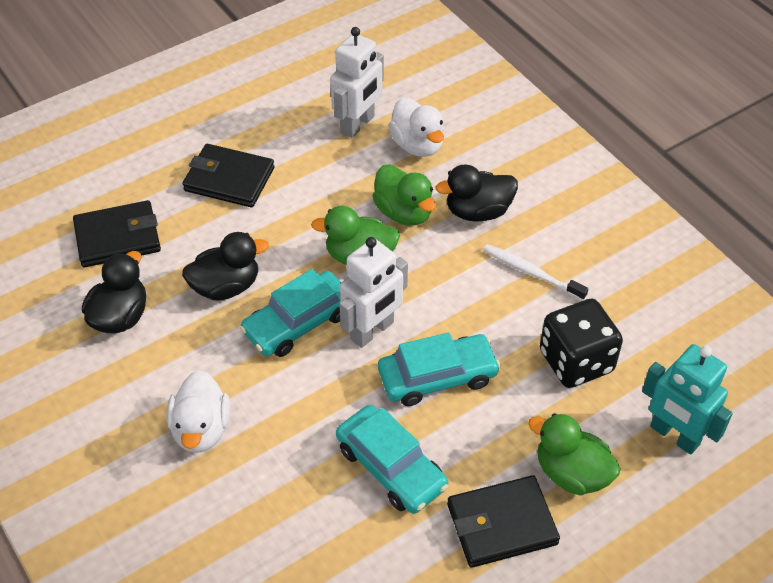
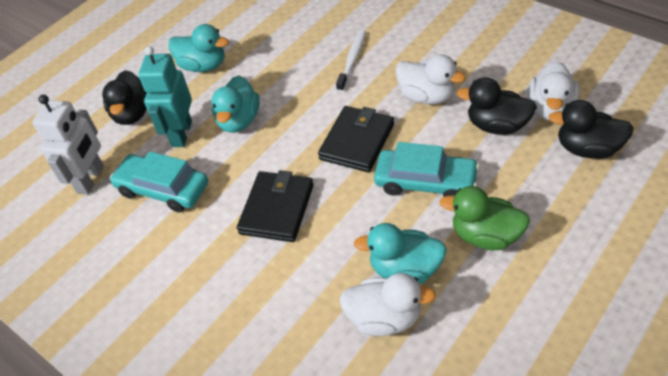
black dice: 1 -> 0
black wallet: 3 -> 2
green duck: 3 -> 1
turquoise car: 3 -> 2
turquoise duck: 0 -> 3
white duck: 2 -> 3
white robot: 2 -> 1

